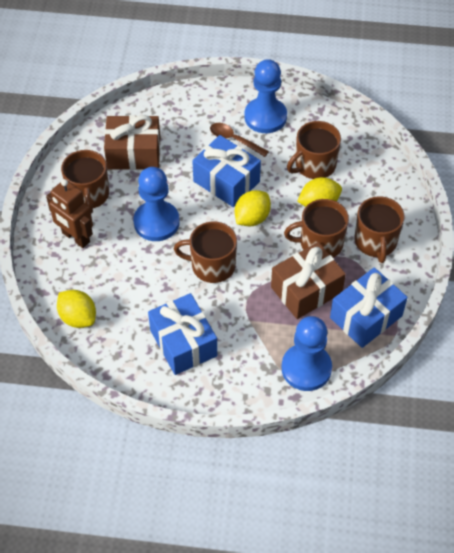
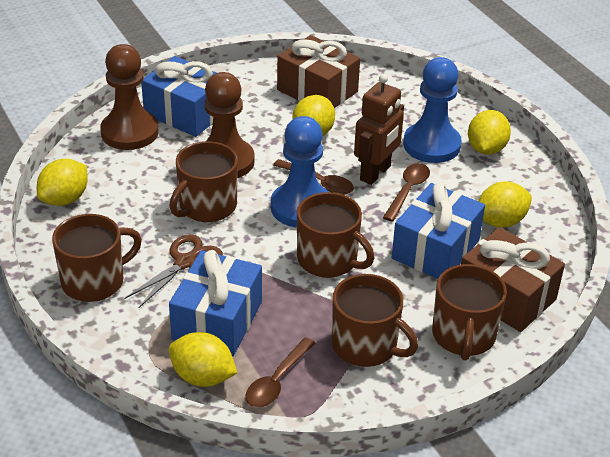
blue pawn: 3 -> 2
brown pawn: 0 -> 2
brown scissors: 0 -> 1
brown spoon: 1 -> 3
yellow lemon: 3 -> 5

